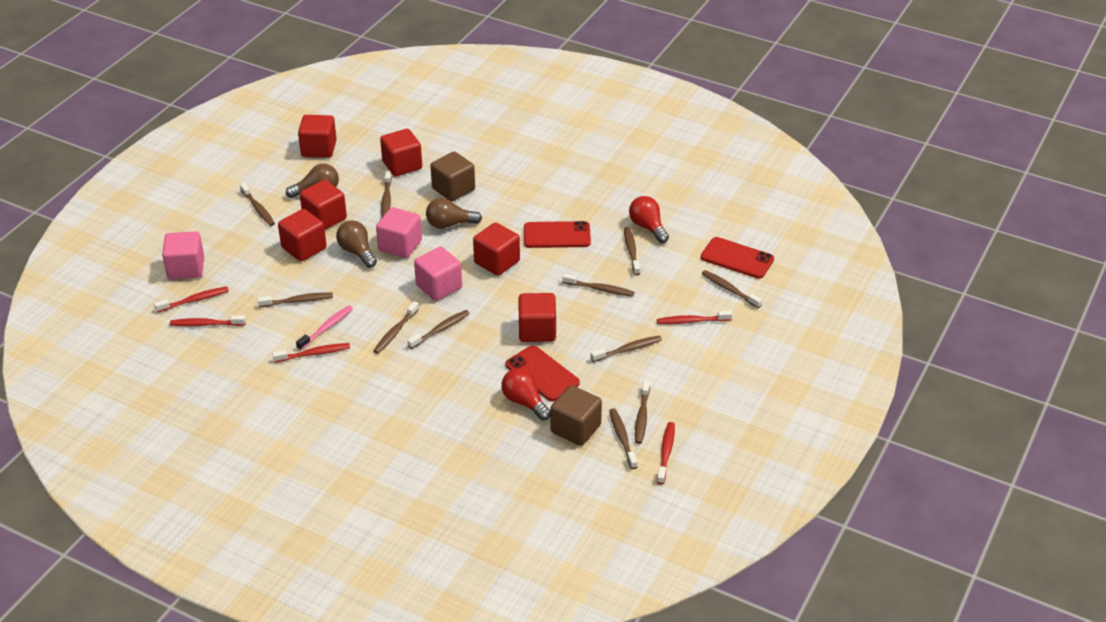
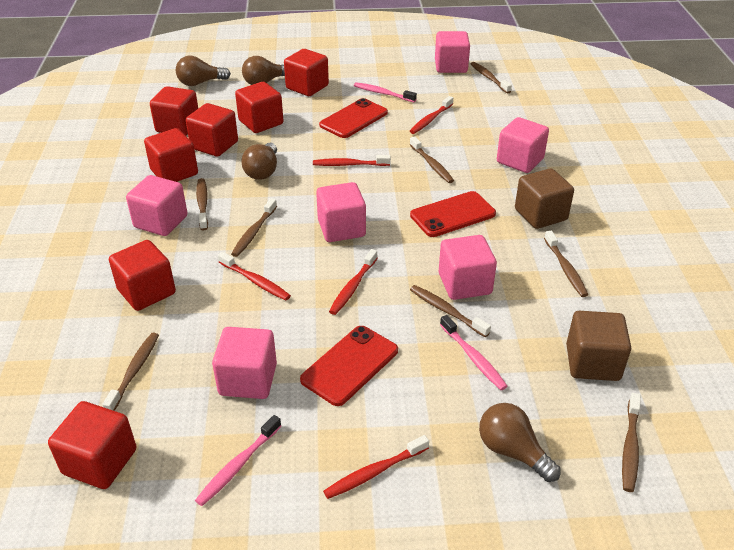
brown light bulb: 3 -> 4
brown toothbrush: 11 -> 8
pink cube: 3 -> 6
pink toothbrush: 1 -> 3
red cube: 6 -> 7
red light bulb: 2 -> 0

